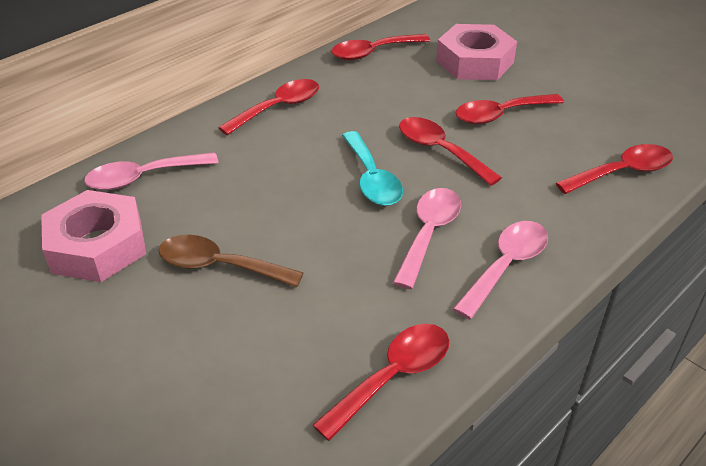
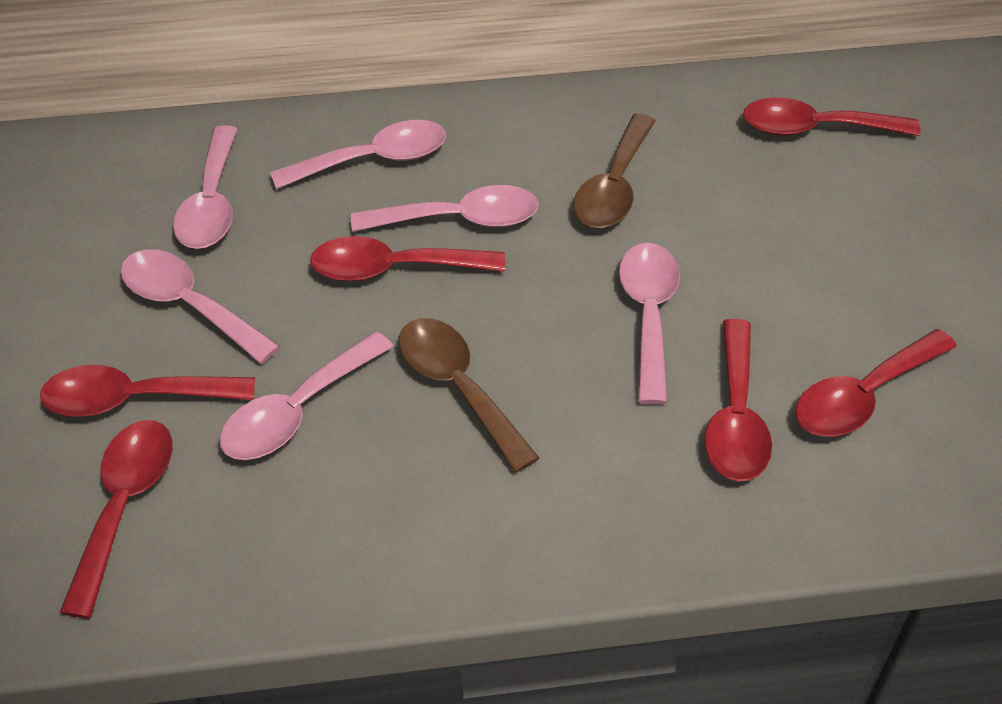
brown spoon: 1 -> 2
pink nut: 2 -> 0
pink spoon: 3 -> 6
turquoise spoon: 1 -> 0

